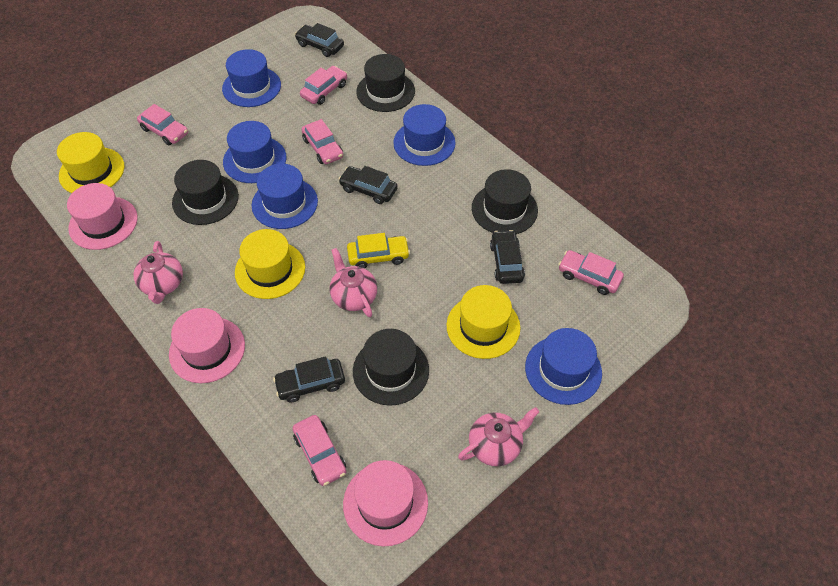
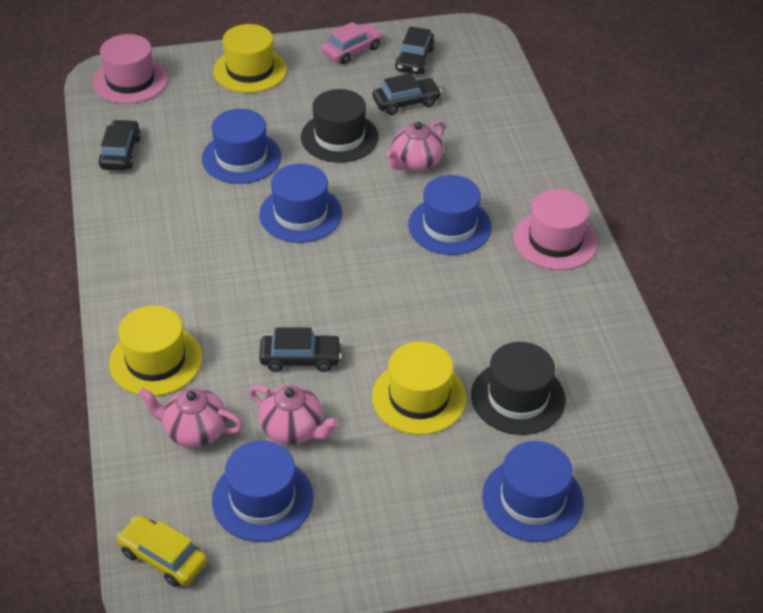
black hat: 4 -> 2
pink car: 5 -> 1
pink hat: 3 -> 2

